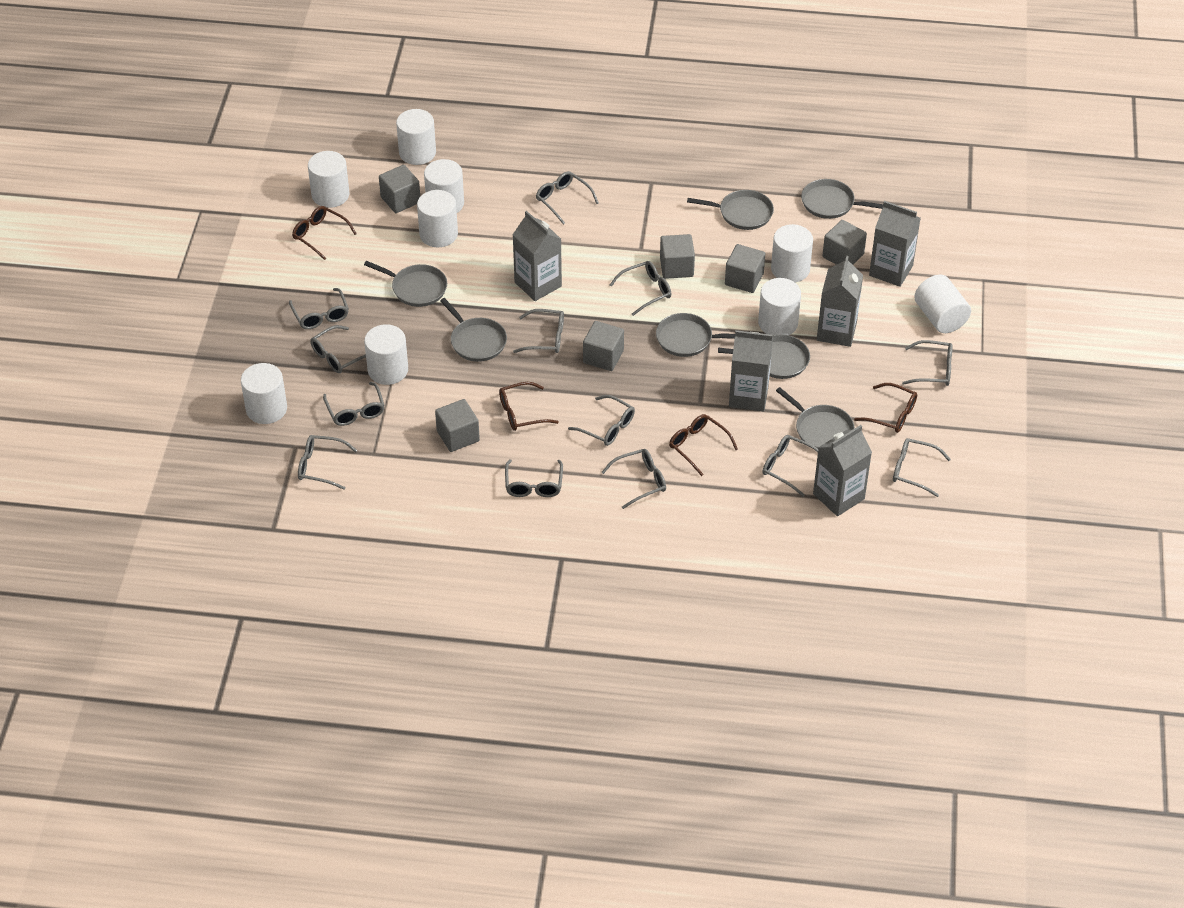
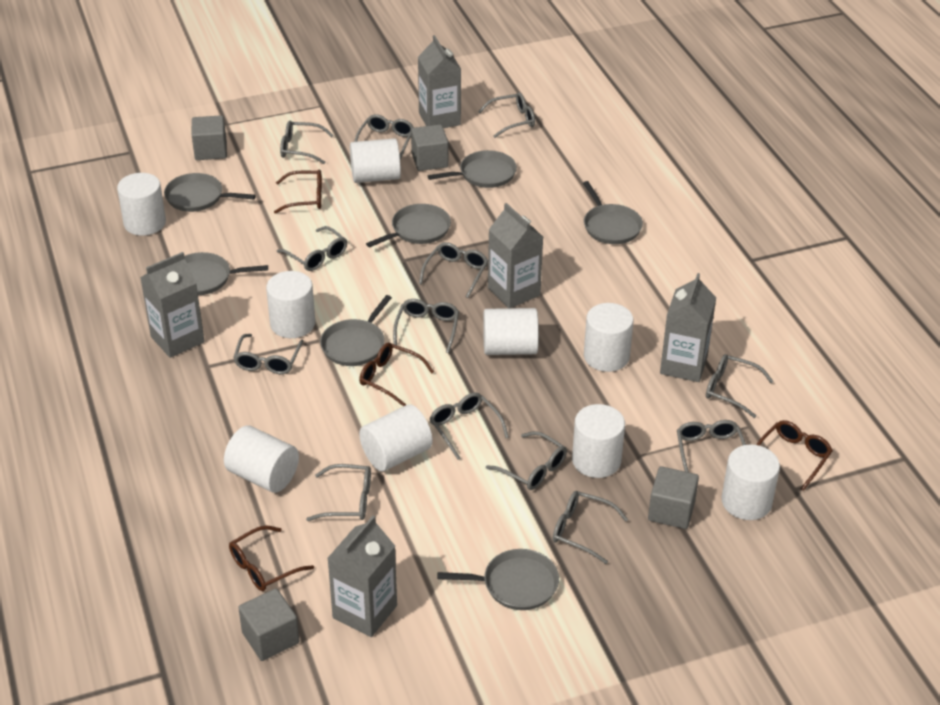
grey cube: 6 -> 4

